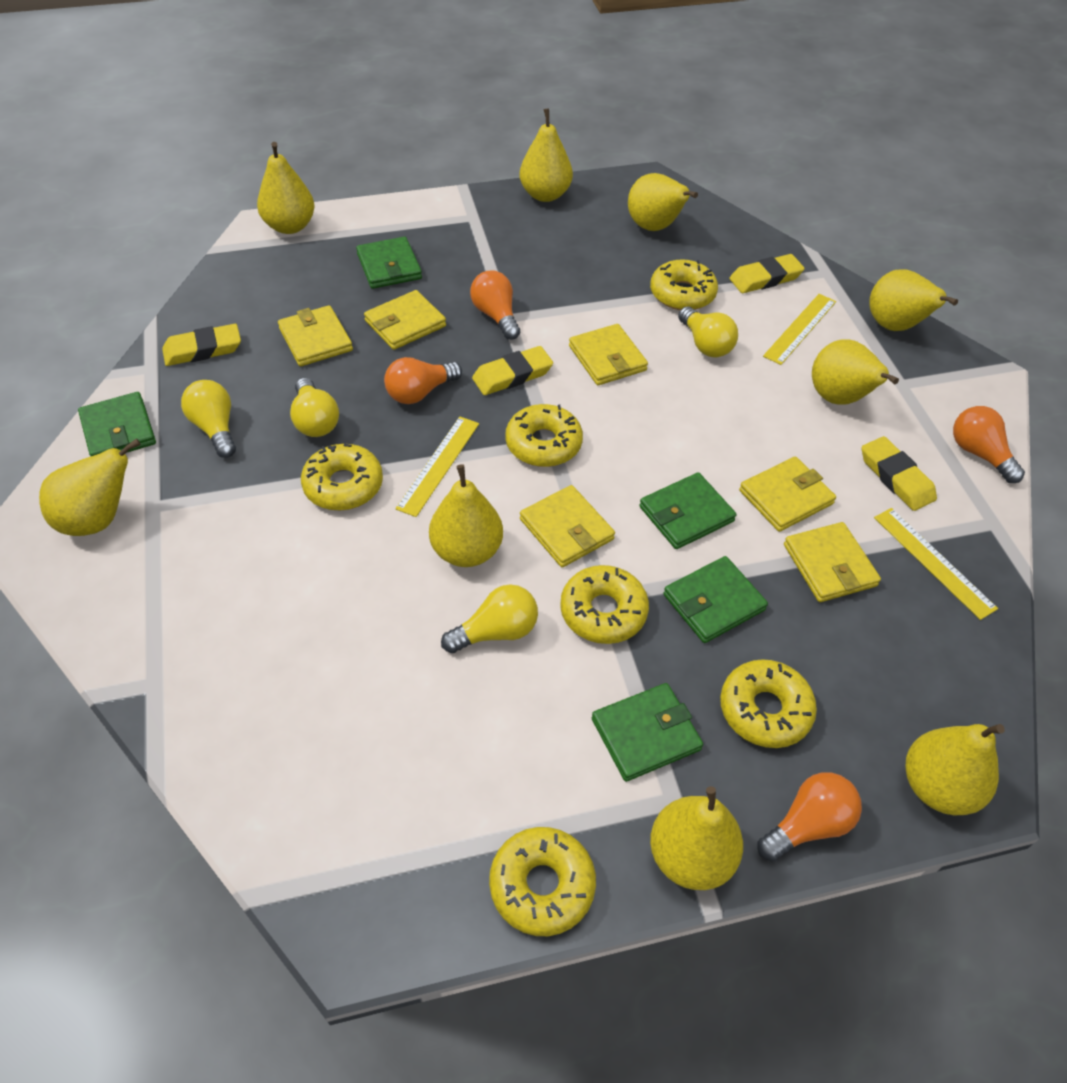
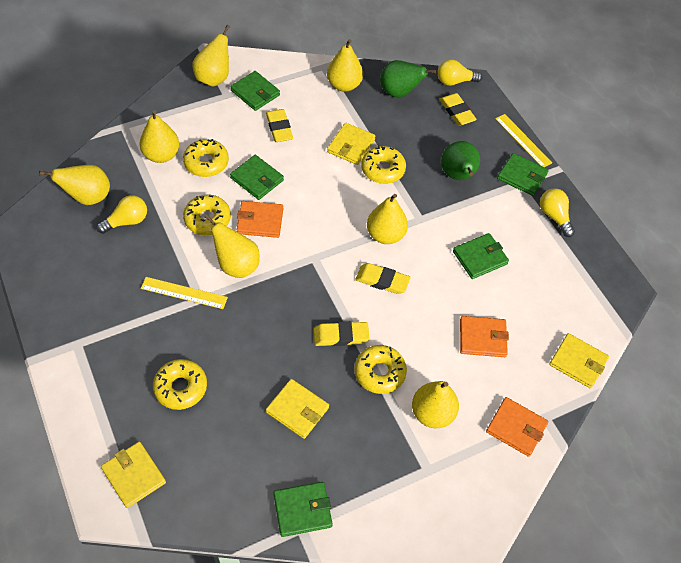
green pear: 0 -> 2
orange light bulb: 4 -> 0
orange wallet: 0 -> 3
yellow donut: 6 -> 5
yellow light bulb: 4 -> 3
yellow pear: 9 -> 7
yellow ruler: 3 -> 2
yellow wallet: 6 -> 4

